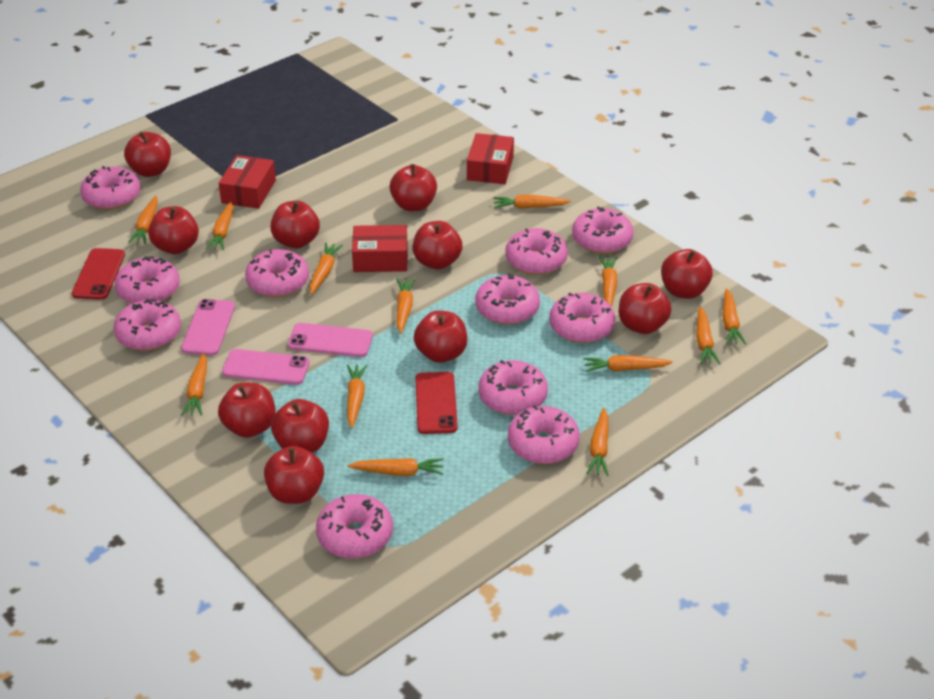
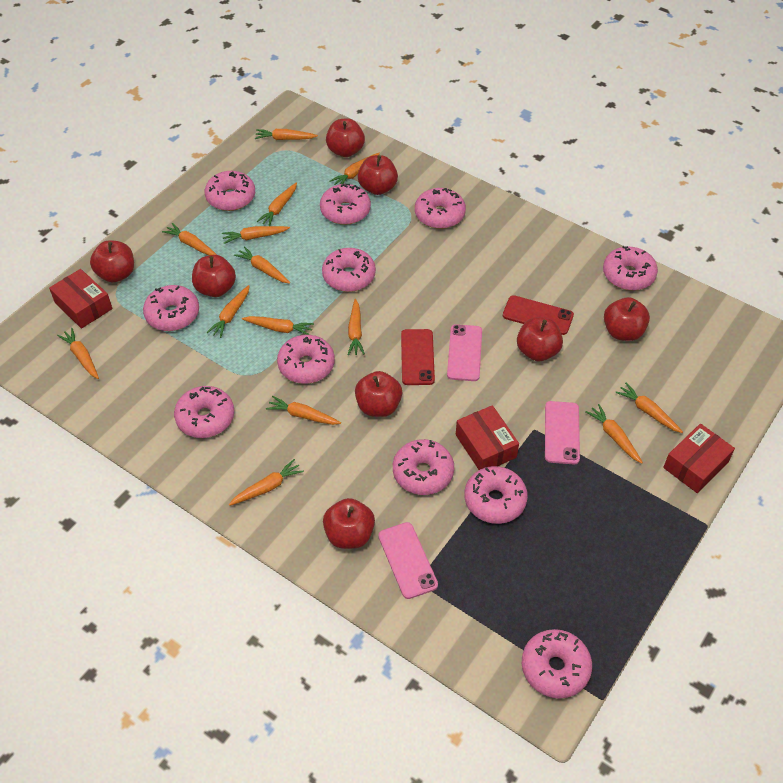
orange carrot: 13 -> 14
red apple: 11 -> 8

